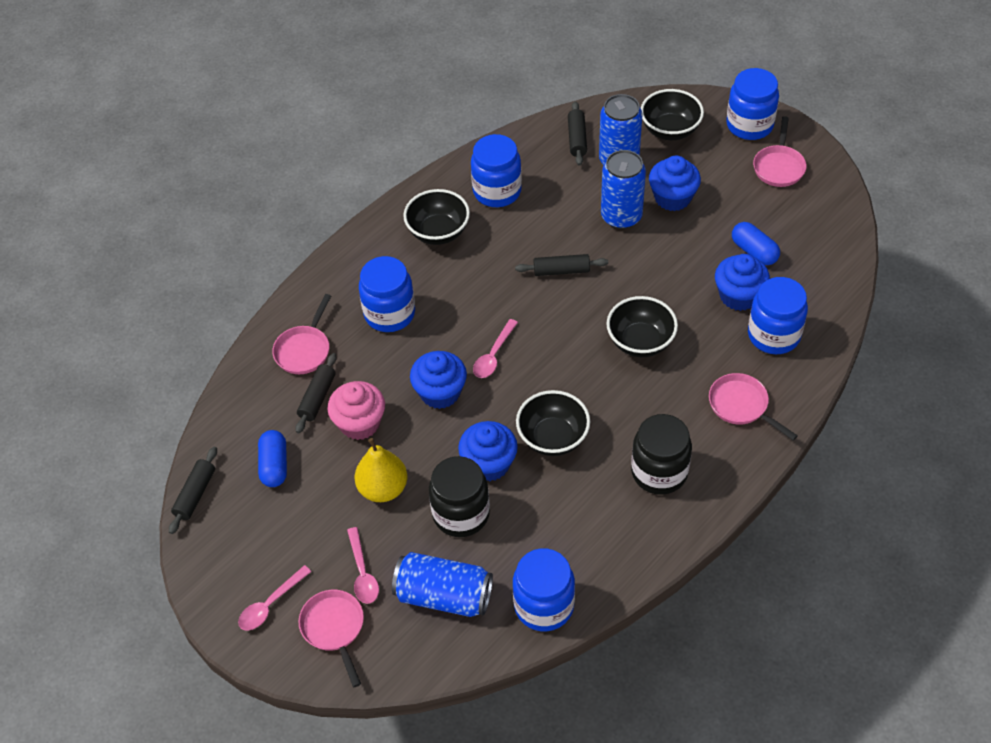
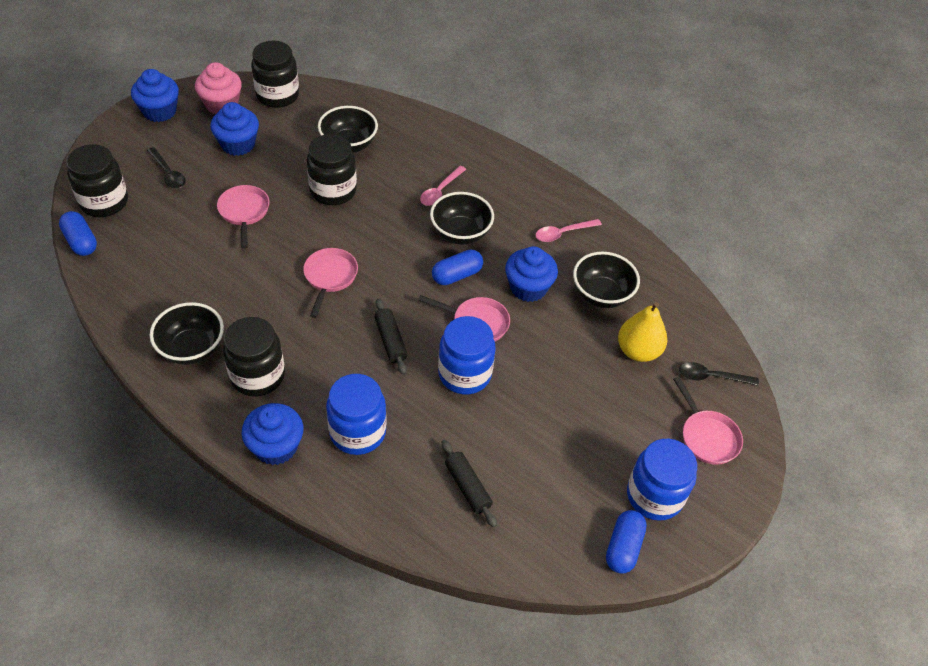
black jar: 2 -> 4
black rolling pin: 4 -> 2
black spoon: 0 -> 2
blue can: 3 -> 0
blue capsule: 2 -> 3
blue jar: 5 -> 3
pink spoon: 3 -> 2

